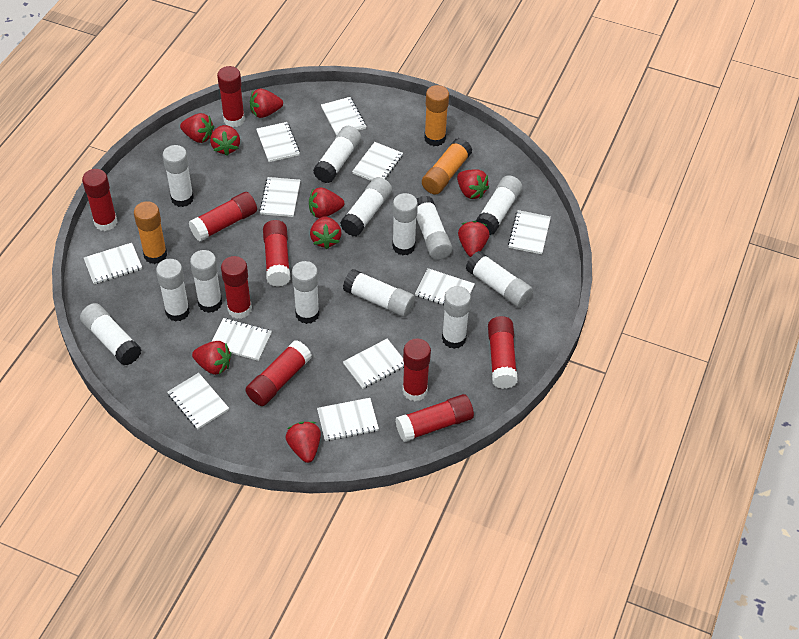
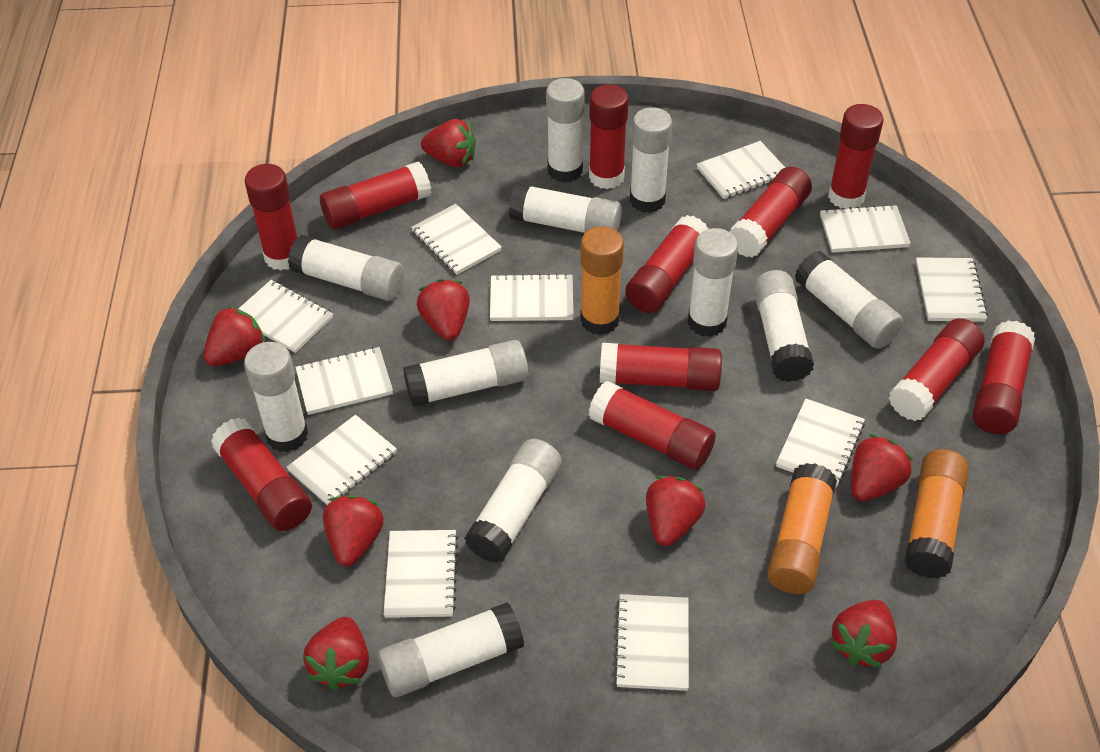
red glue stick: 9 -> 11
red strawberry: 9 -> 8
white glue stick: 13 -> 11

